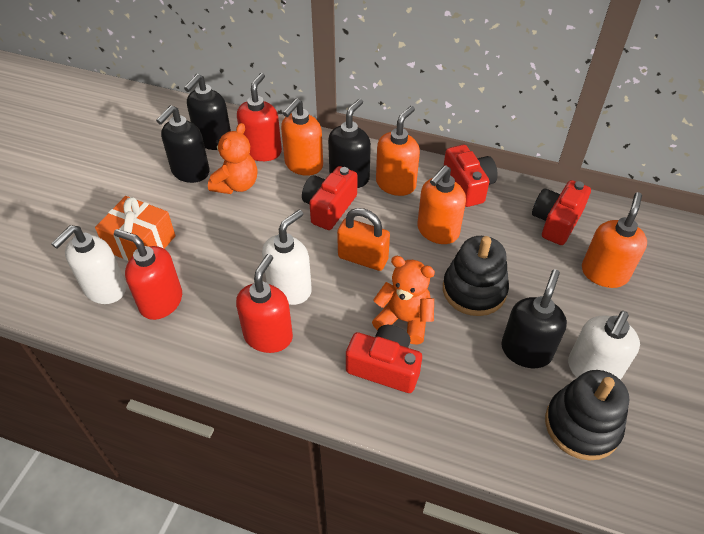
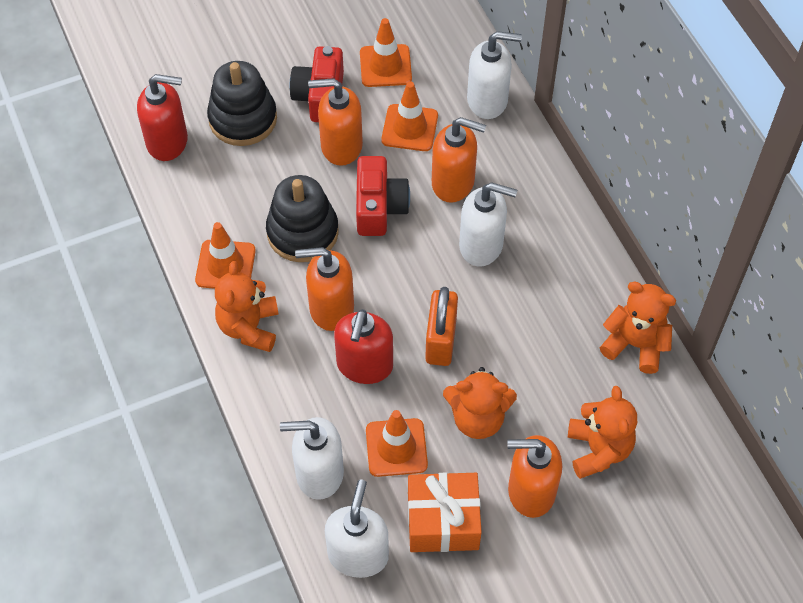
black soap dispenser: 4 -> 0
orange teddy bear: 2 -> 4
orange traffic cone: 0 -> 4
red camera: 4 -> 2
red soap dispenser: 3 -> 2
white soap dispenser: 3 -> 4

